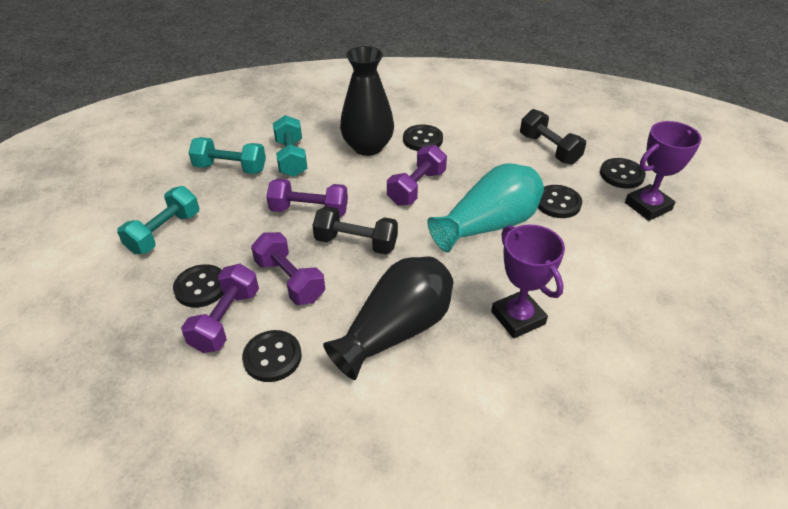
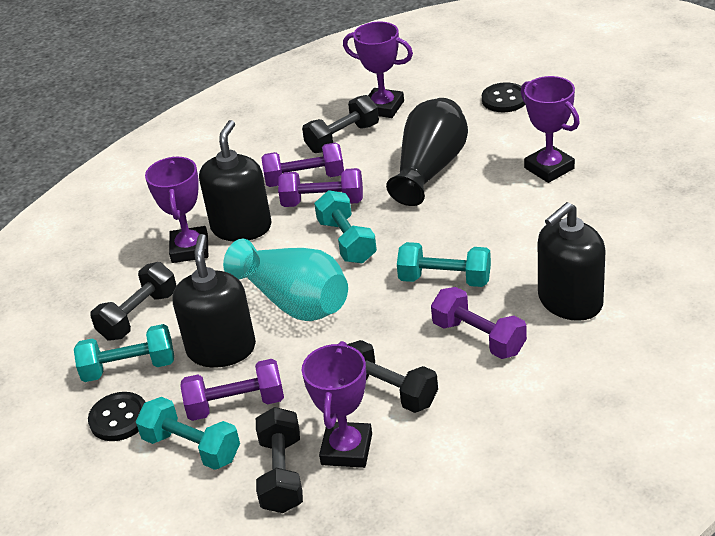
black button: 5 -> 2
black dumbbell: 2 -> 4
black soap dispenser: 0 -> 3
black vase: 2 -> 1
purple trophy: 2 -> 4
turquoise dumbbell: 3 -> 4

